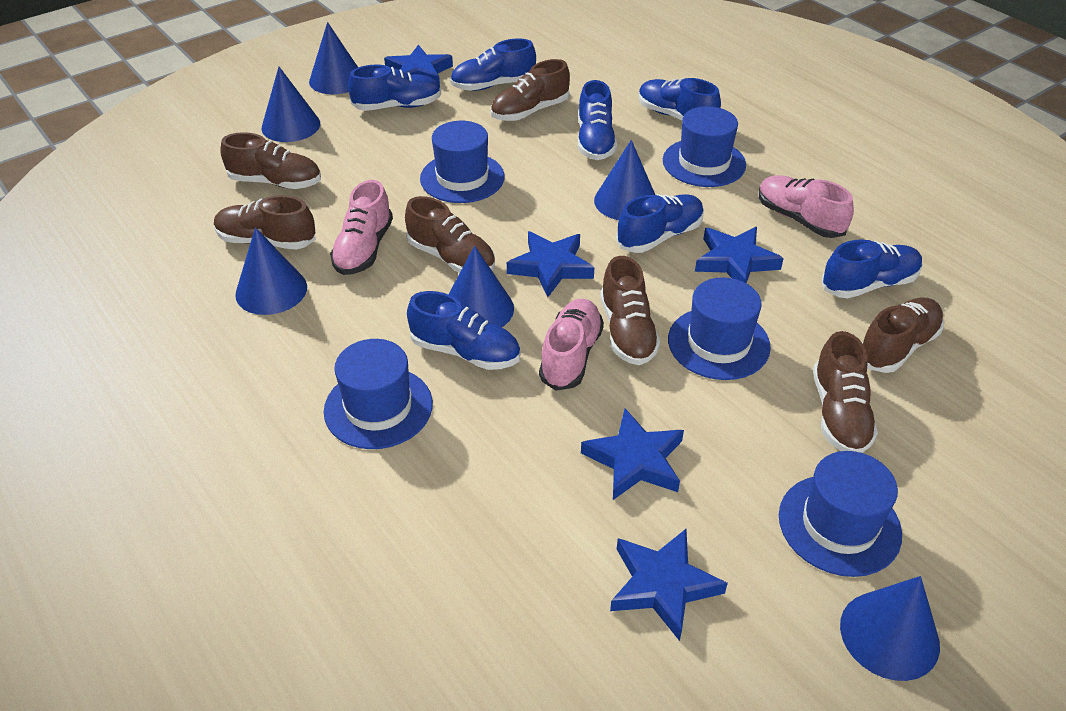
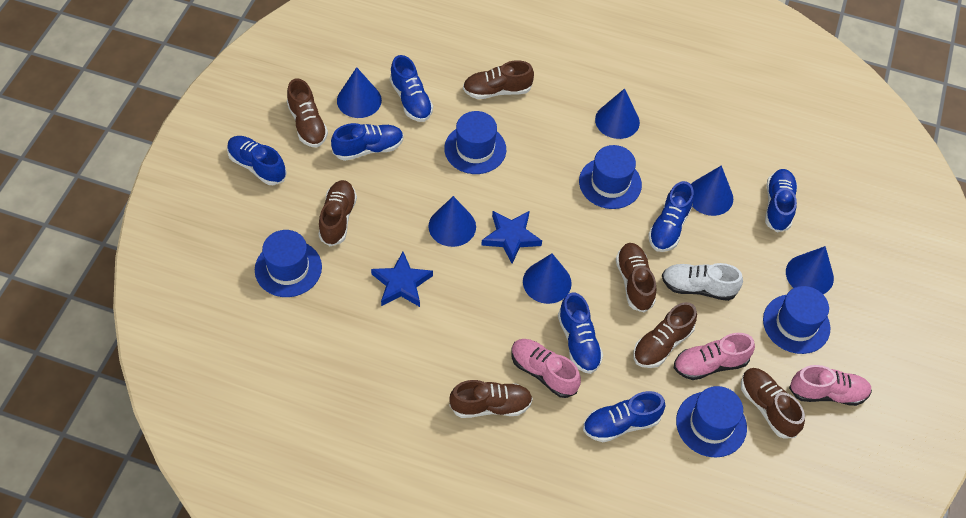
blue star: 5 -> 2
white shoe: 0 -> 1

